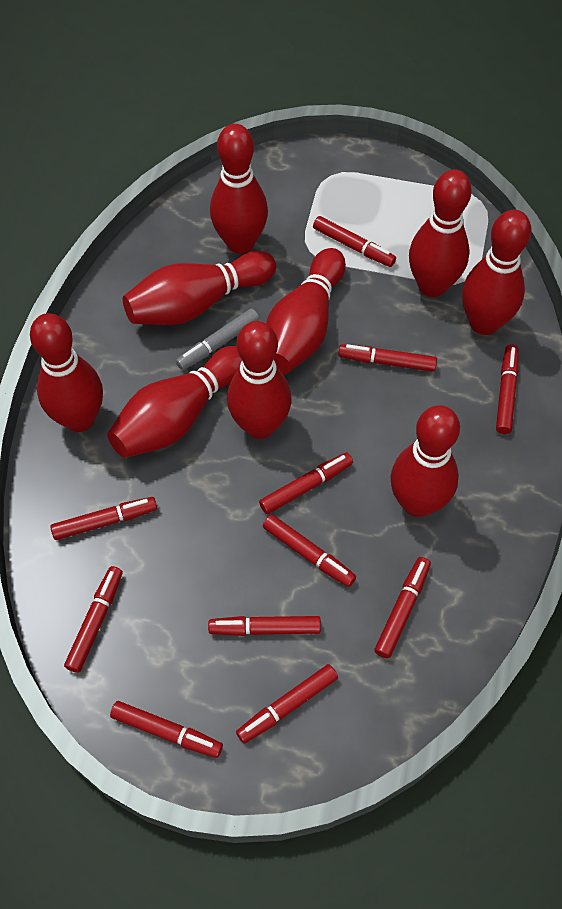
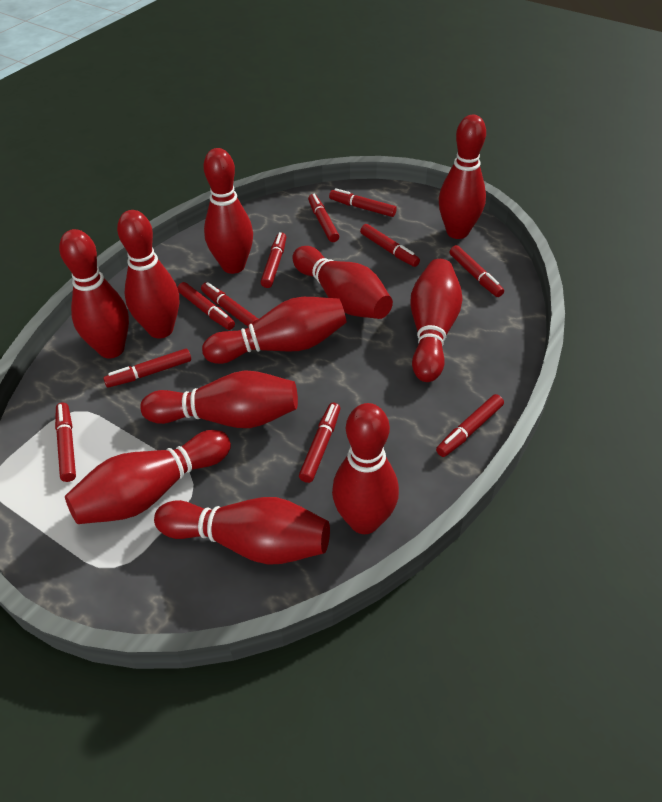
grey marker: 1 -> 0
red bowling pin: 9 -> 11

